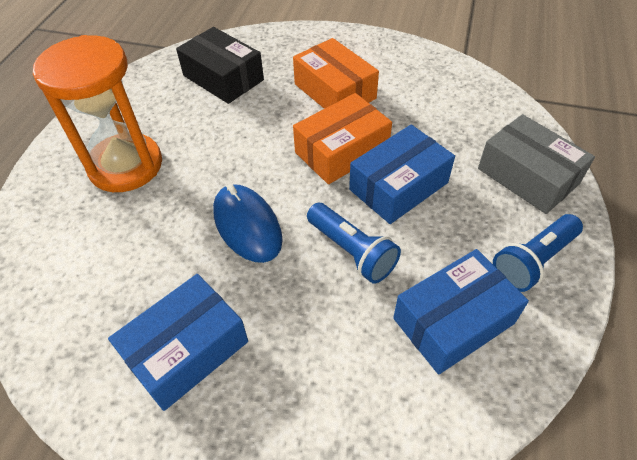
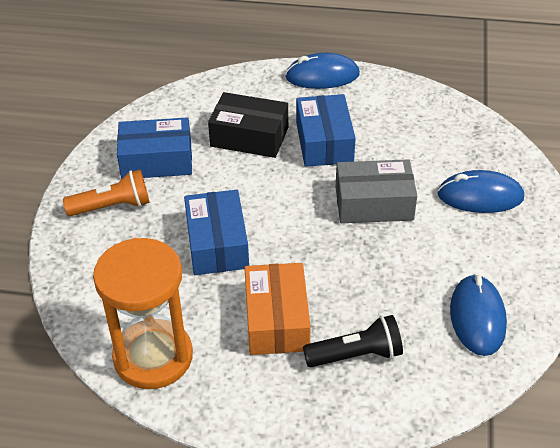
black flashlight: 0 -> 1
blue flashlight: 2 -> 0
blue mouse: 1 -> 3
orange box: 2 -> 1
orange flashlight: 0 -> 1

